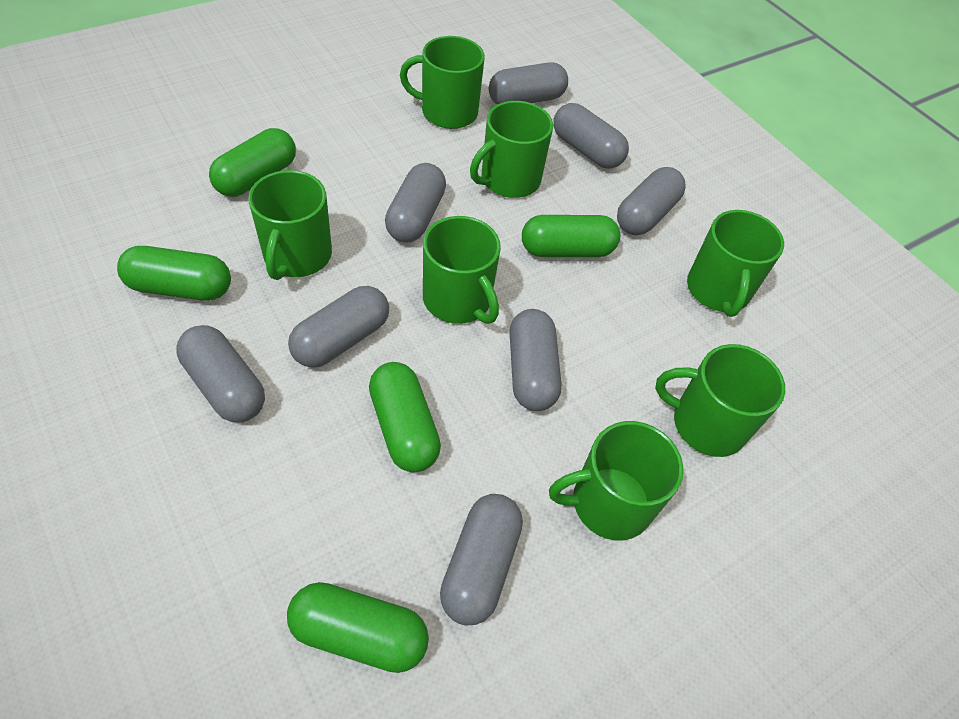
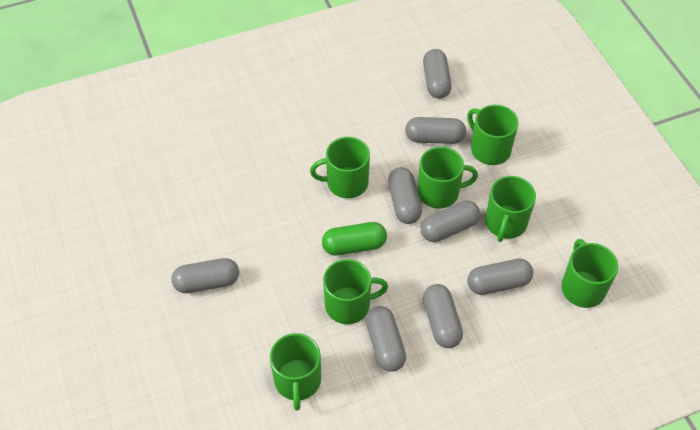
green capsule: 5 -> 1

